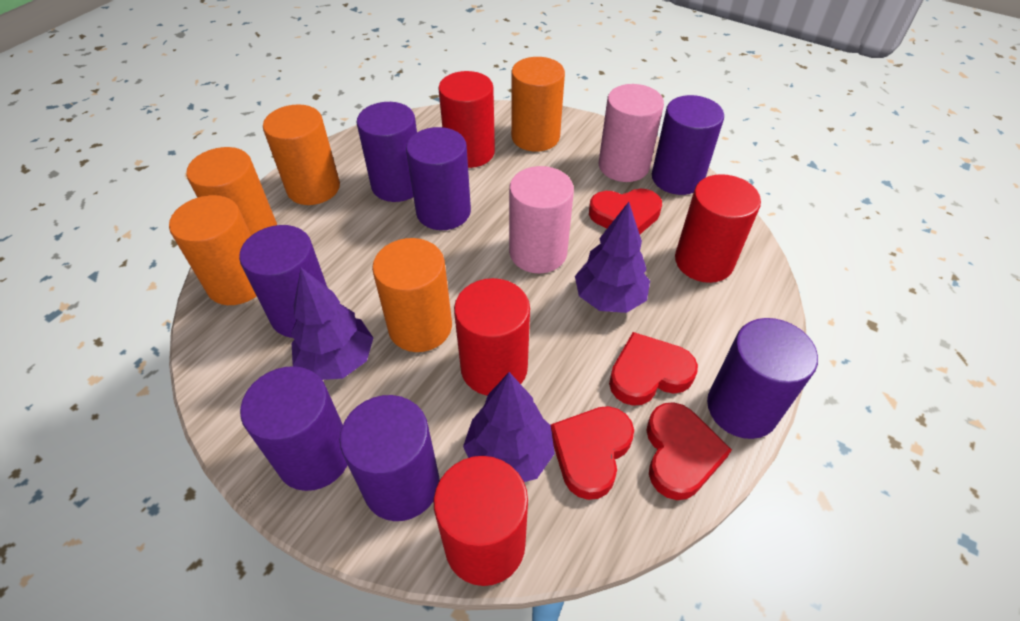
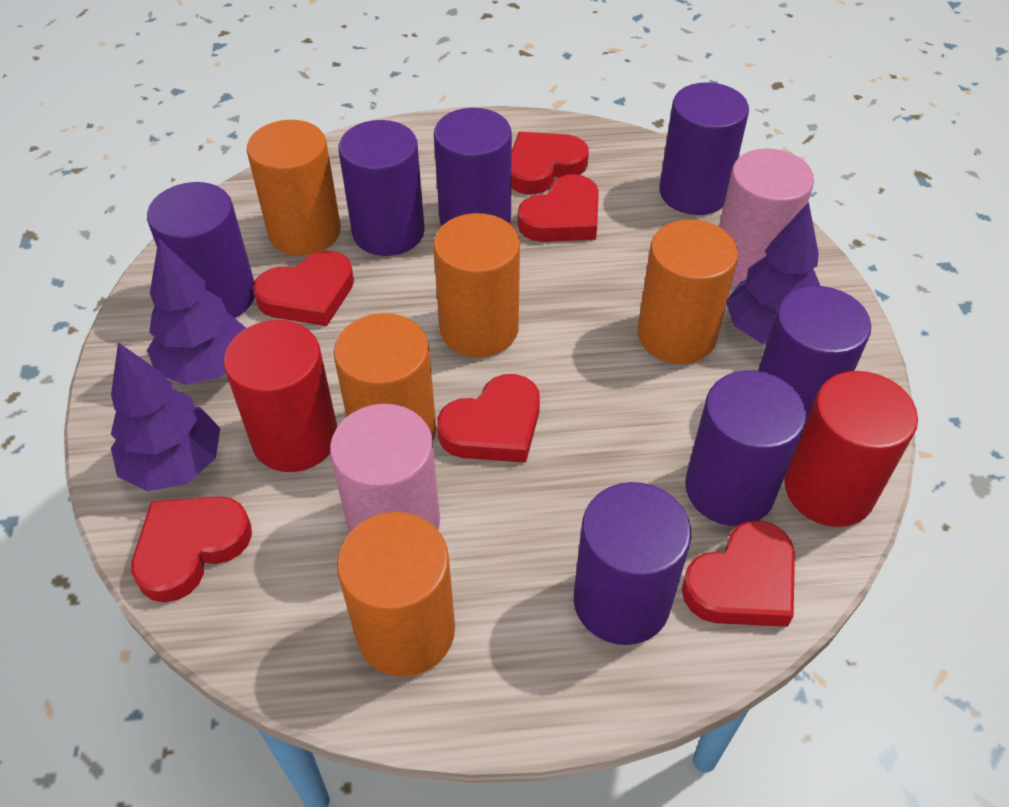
red cylinder: 4 -> 2
red heart: 4 -> 6

